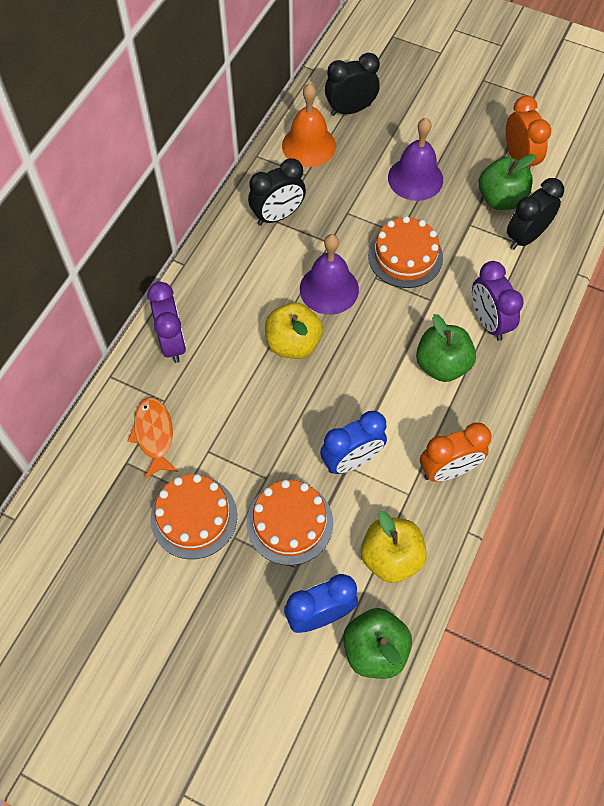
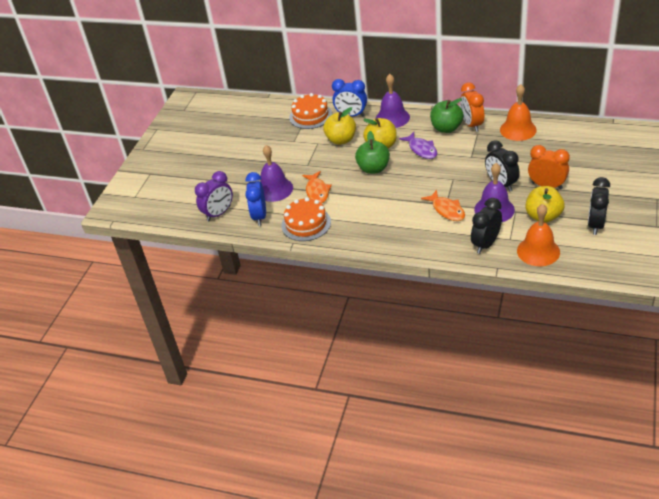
green apple: 3 -> 2
orange bell: 1 -> 2
orange cake: 3 -> 2
orange fish: 1 -> 2
purple bell: 2 -> 3
purple clock: 2 -> 1
purple fish: 0 -> 1
yellow apple: 2 -> 3

